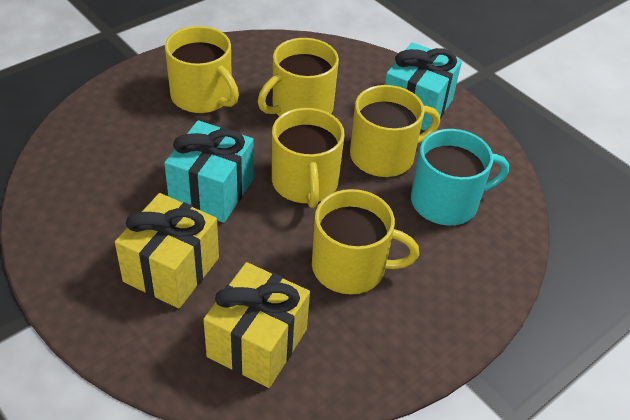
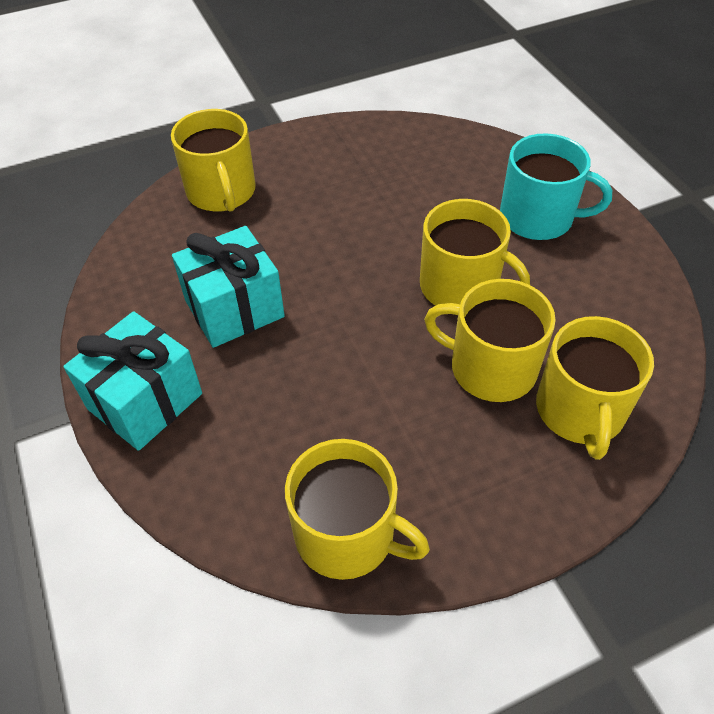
yellow gift: 2 -> 0

